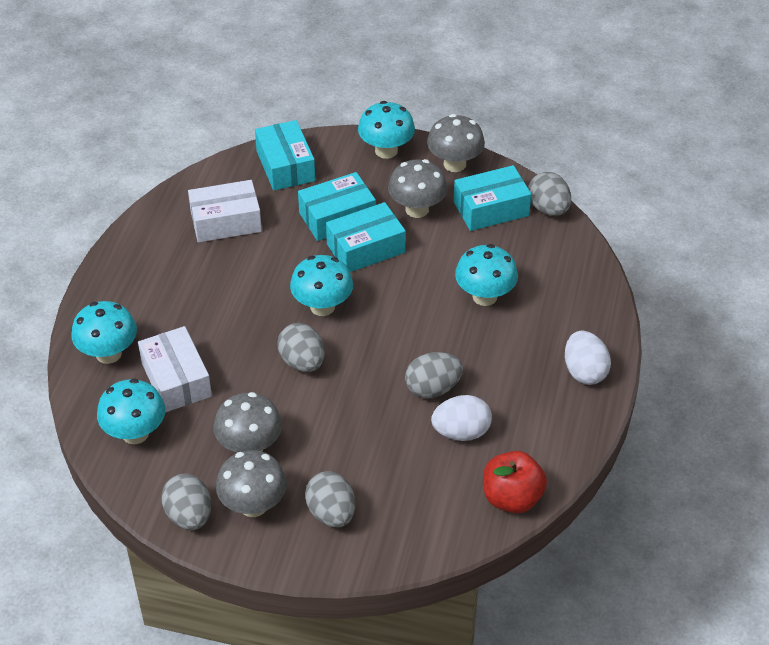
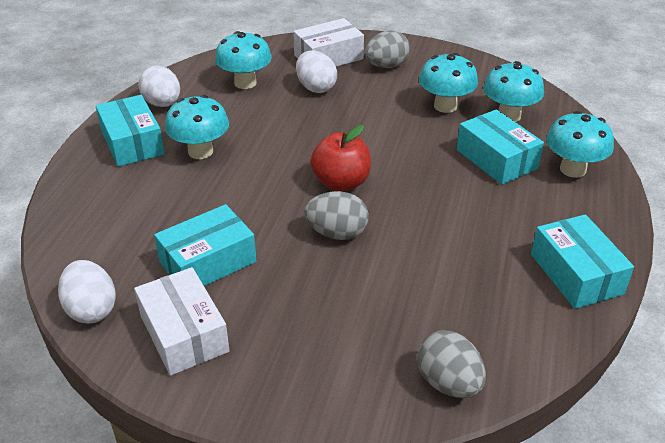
grey egg: 5 -> 3
grey mushroom: 4 -> 0
white egg: 2 -> 3

